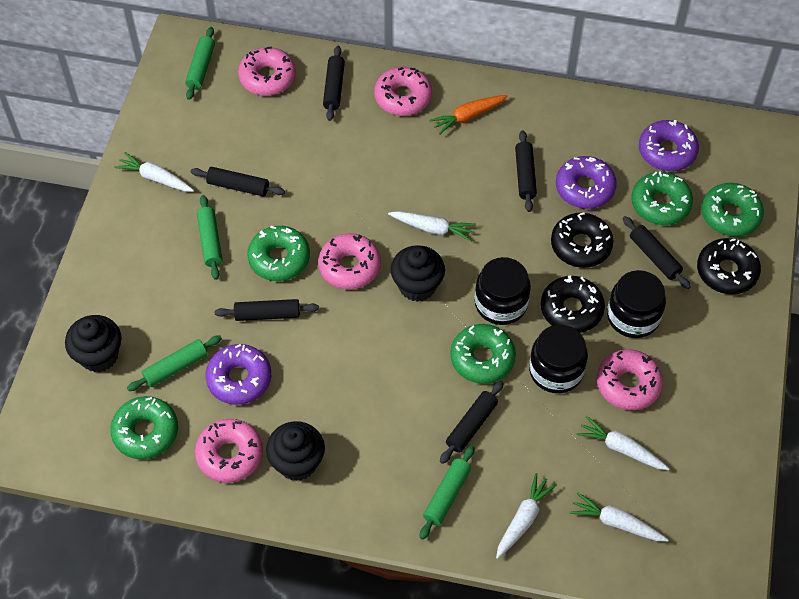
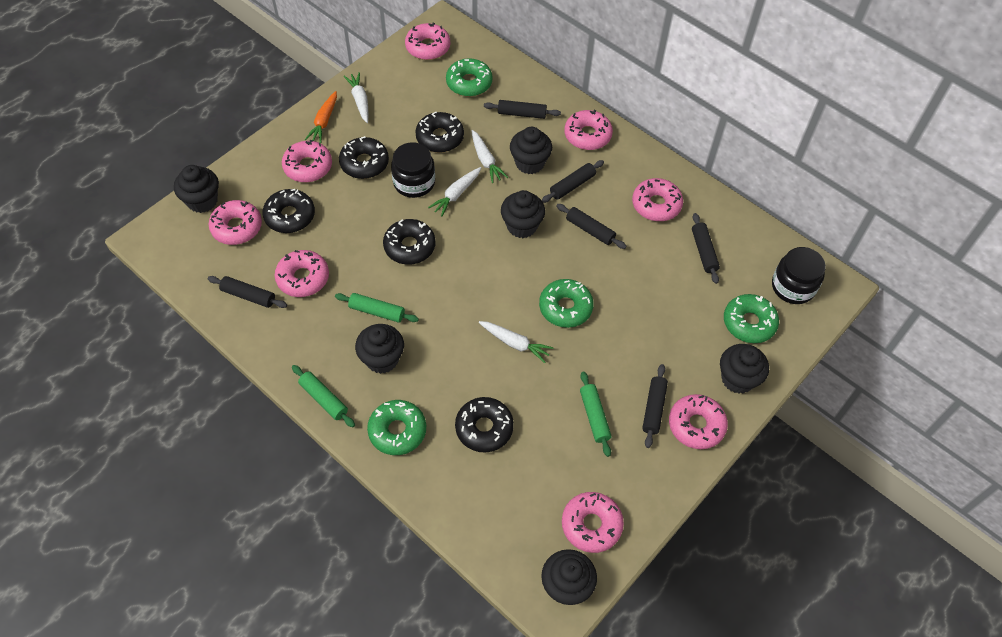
black cupcake: 3 -> 6
black donut: 3 -> 5
black jar: 3 -> 2
green donut: 5 -> 4
green rolling pin: 4 -> 3
pink donut: 5 -> 8
purple donut: 3 -> 0
white carrot: 5 -> 4

